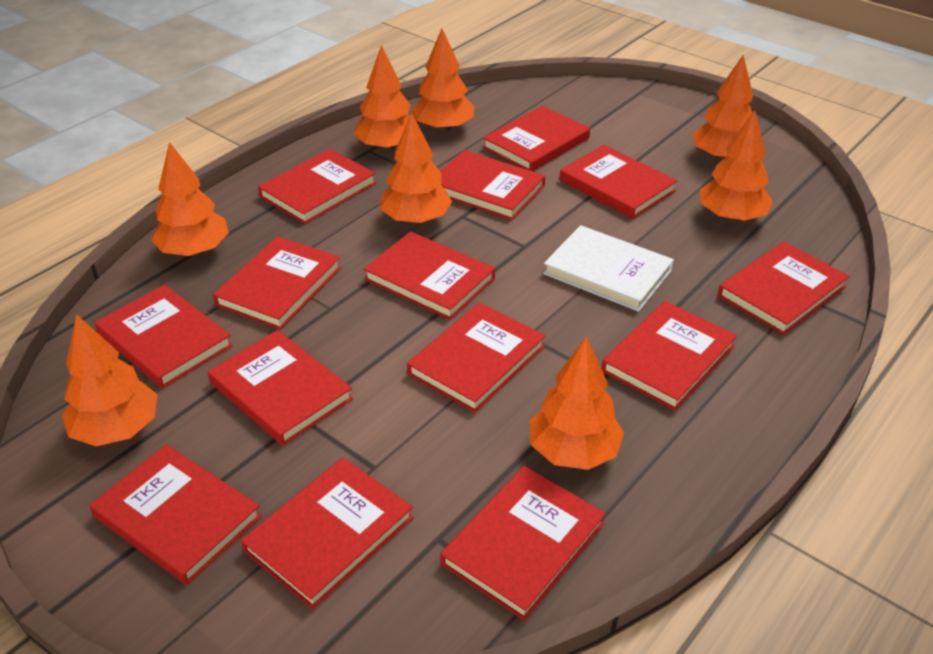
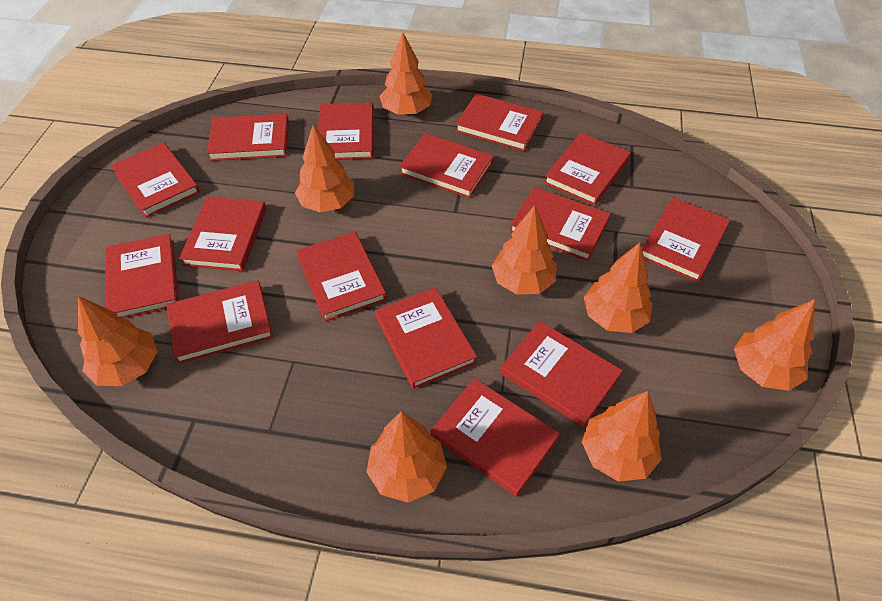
red book: 14 -> 15
white book: 1 -> 0

